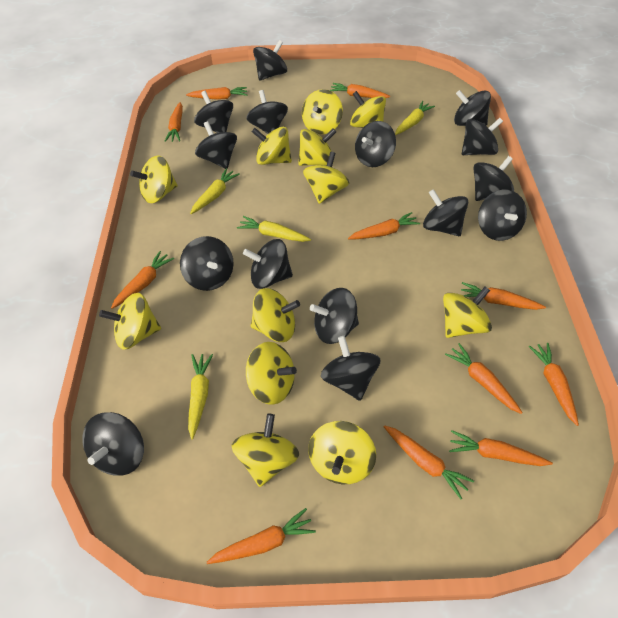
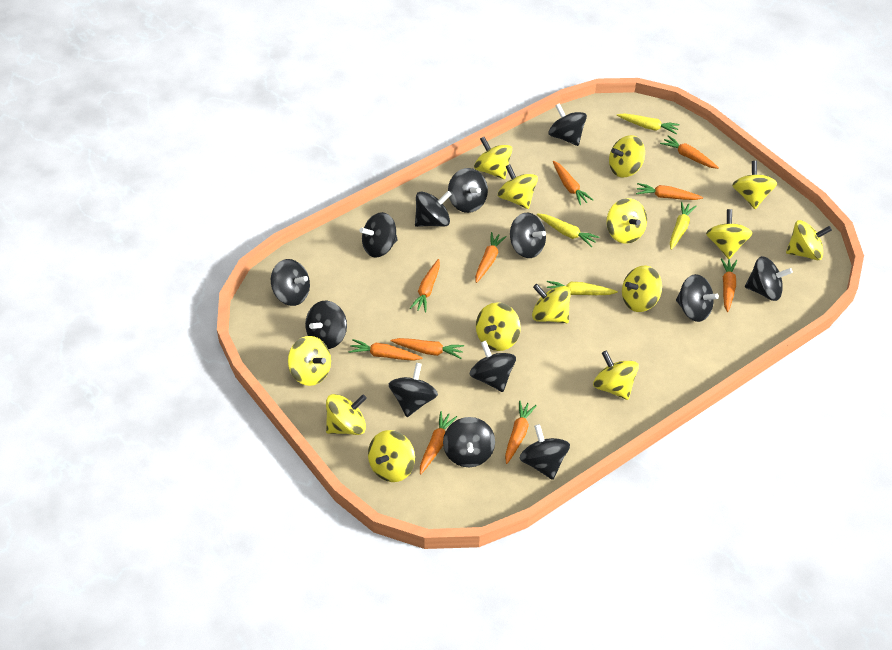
black spinning top: 15 -> 13
orange carrot: 11 -> 10
yellow spinning top: 12 -> 14

